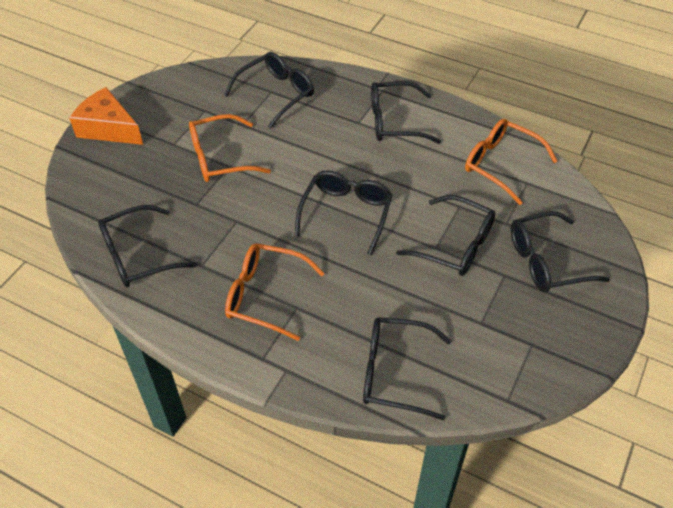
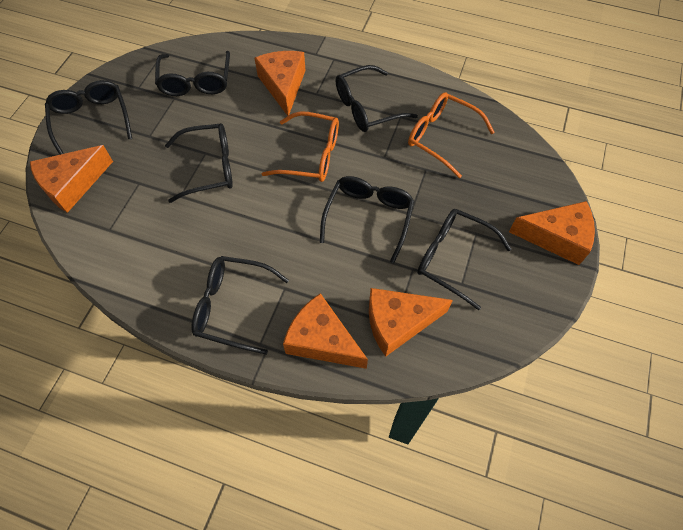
orange cheese: 1 -> 5
orange glasses: 3 -> 2

